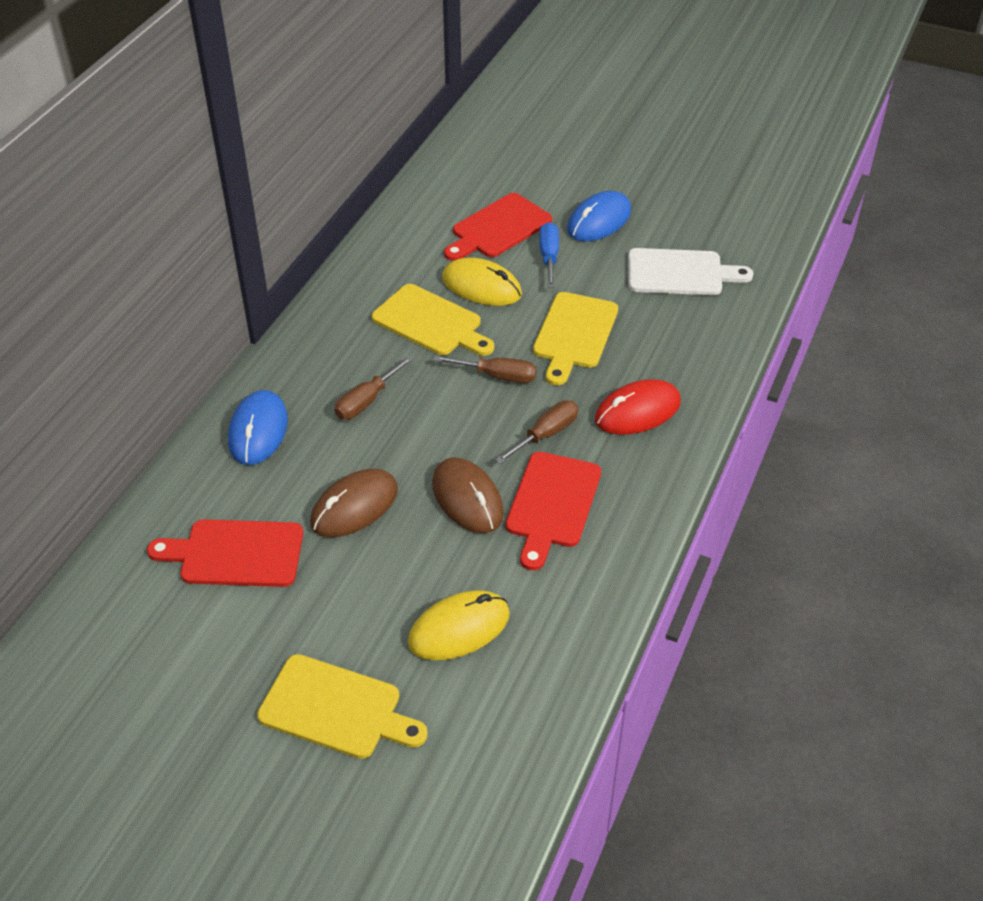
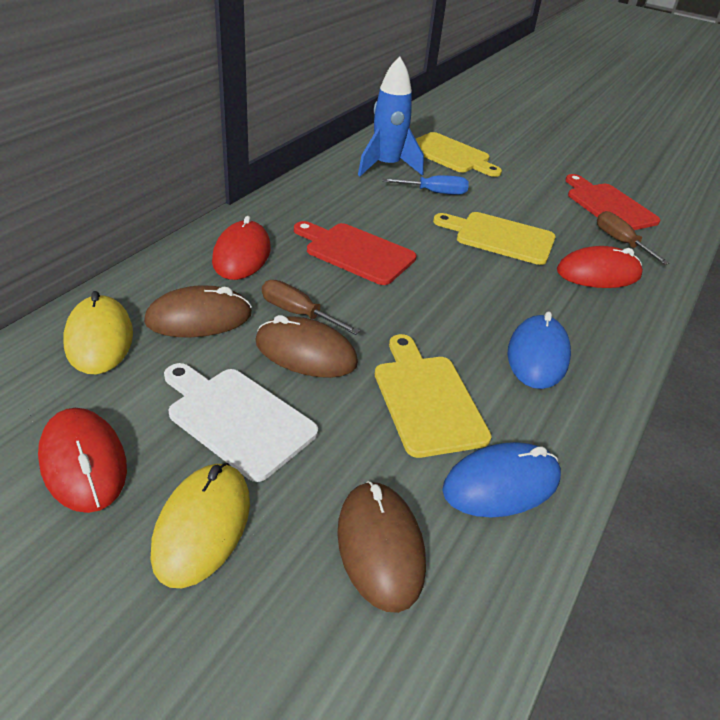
blue rocket: 0 -> 1
brown mouse: 2 -> 3
brown screwdriver: 3 -> 2
red cutting board: 3 -> 2
red mouse: 1 -> 3

